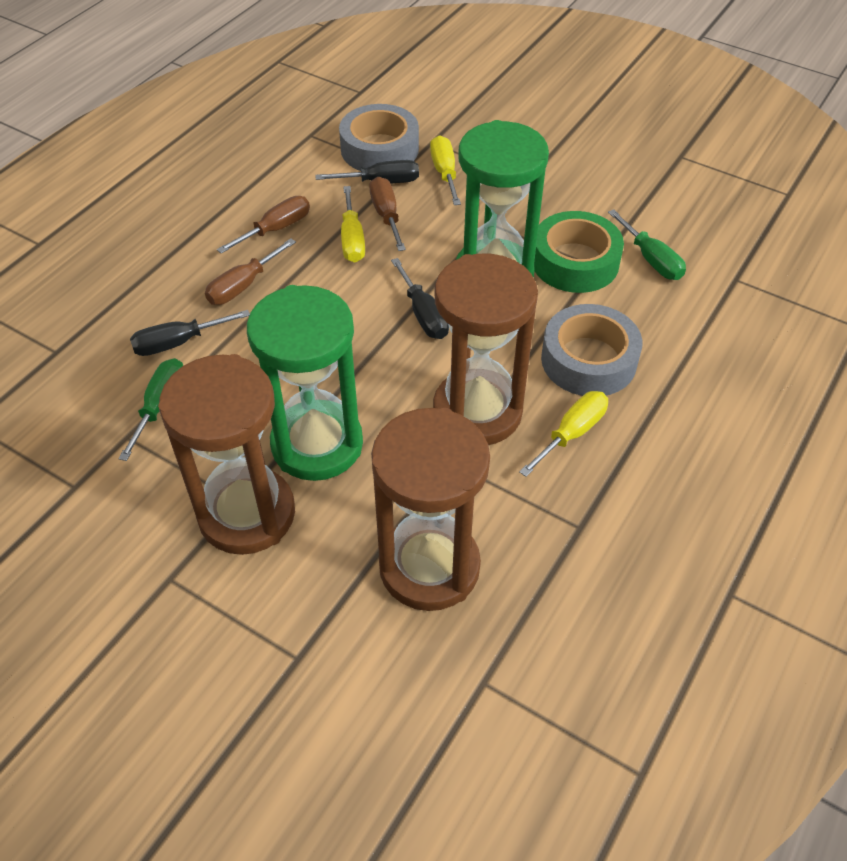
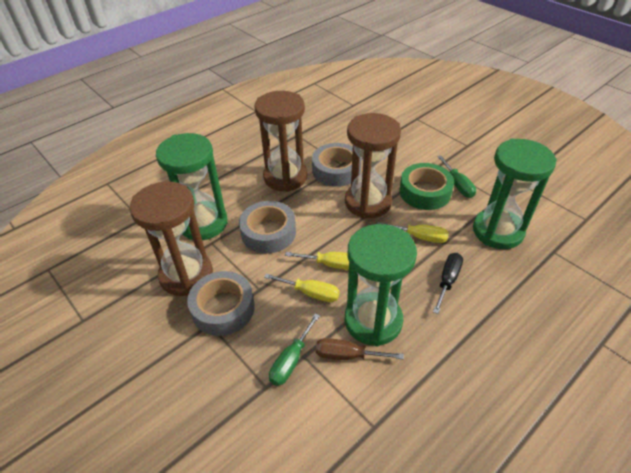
black screwdriver: 3 -> 1
brown screwdriver: 3 -> 1
green hourglass: 2 -> 3
grey tape: 2 -> 3

